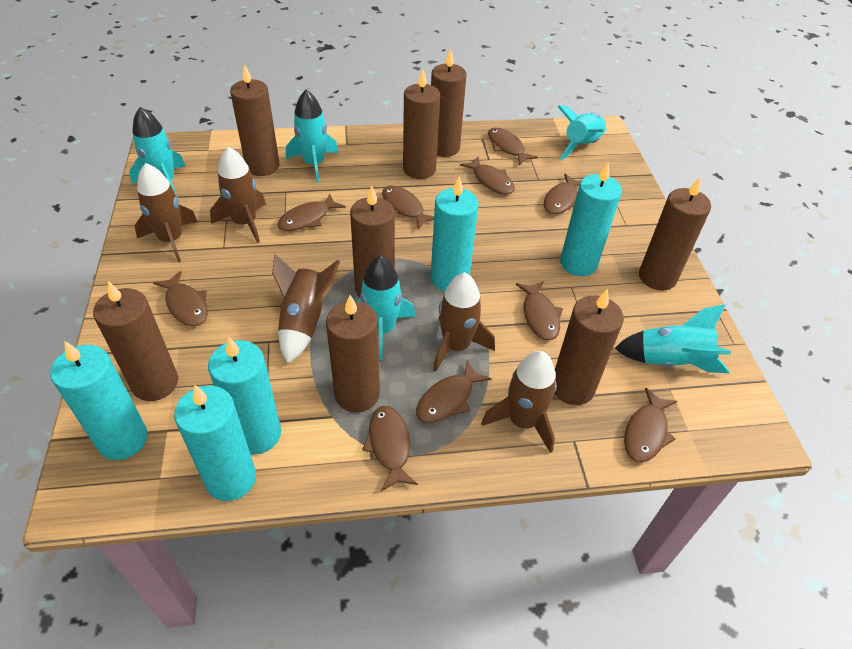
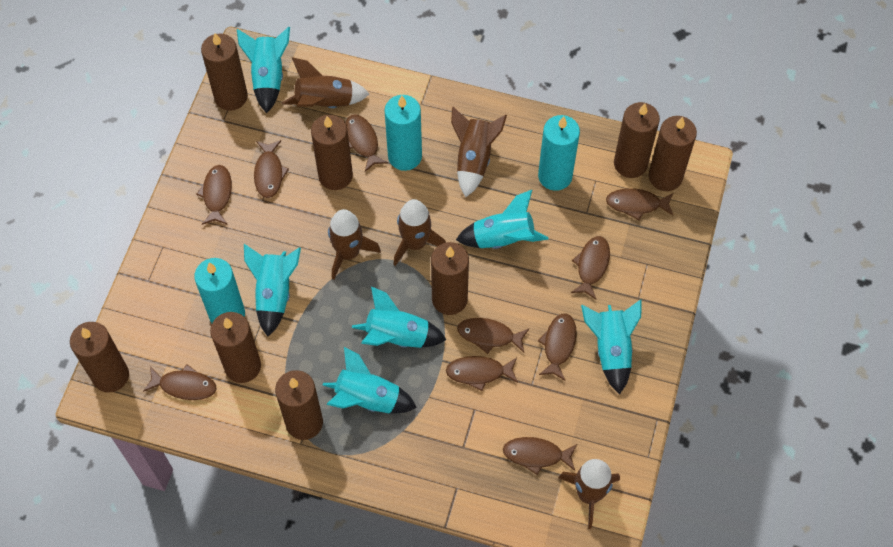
turquoise candle: 5 -> 3
turquoise rocket: 5 -> 6

